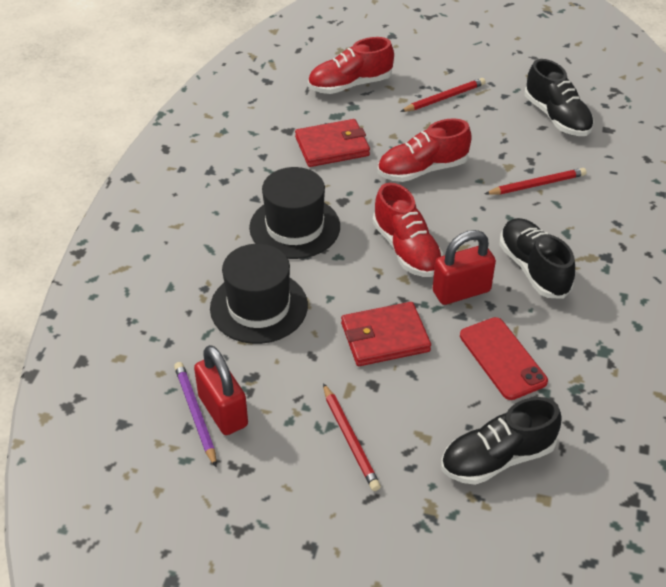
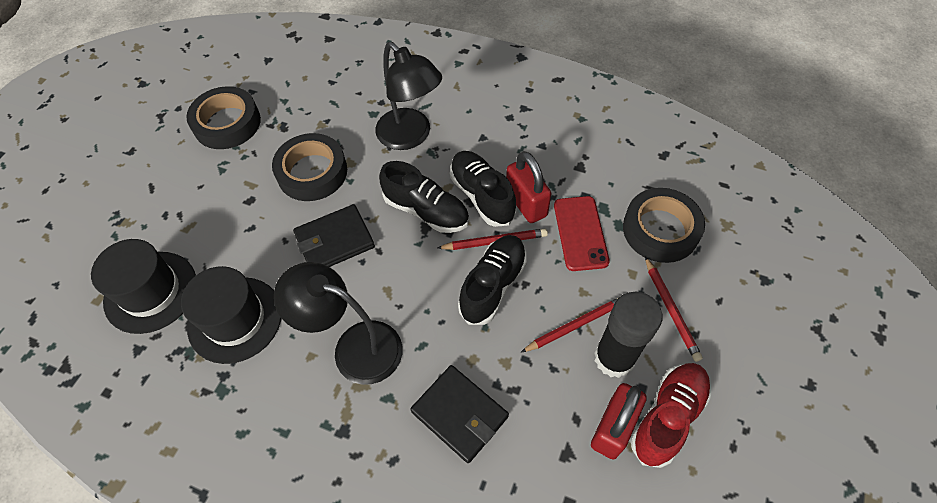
black glue stick: 0 -> 1
black lamp: 0 -> 2
black tape: 0 -> 3
black wallet: 0 -> 2
purple pencil: 1 -> 0
red shoe: 3 -> 1
red wallet: 2 -> 0

